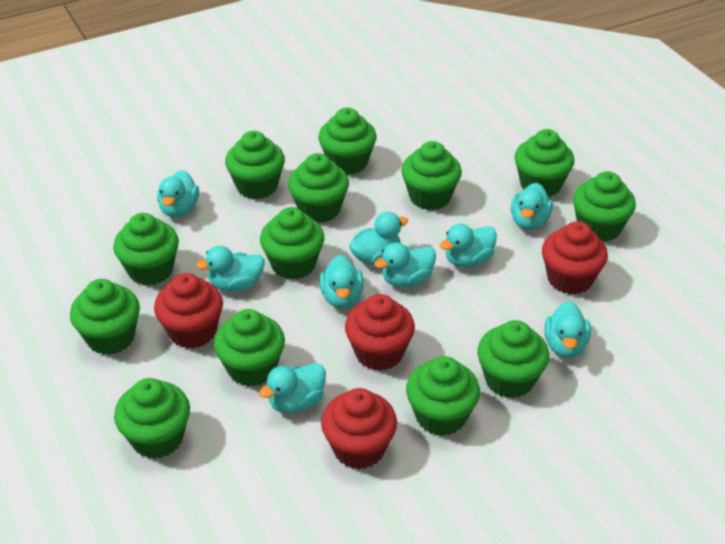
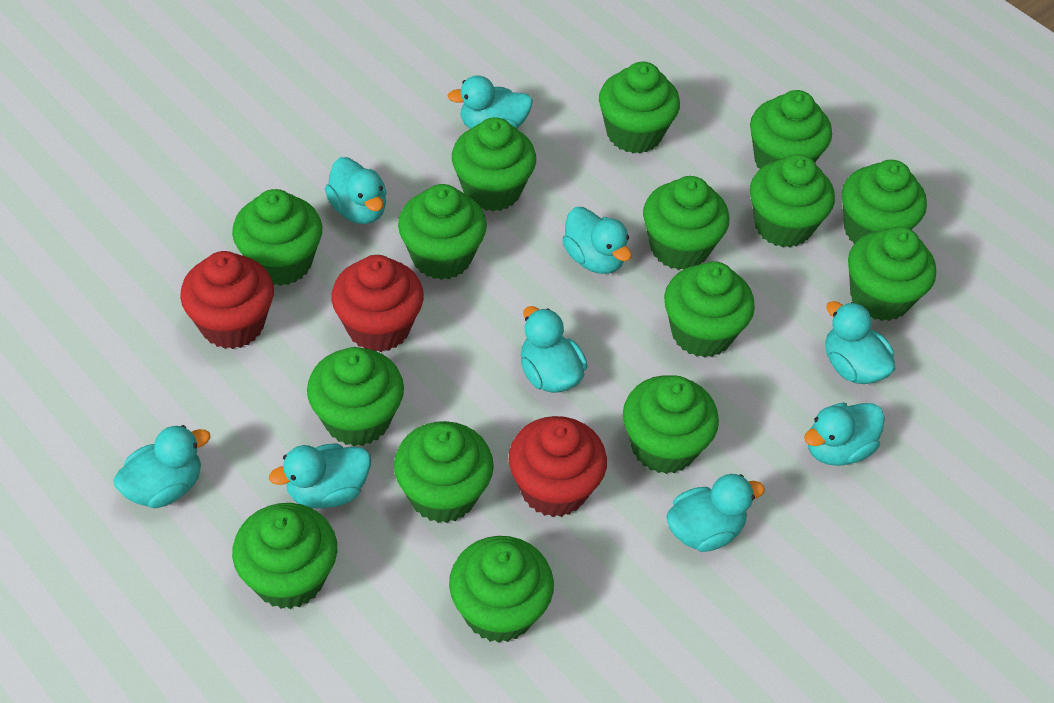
green cupcake: 13 -> 15
red cupcake: 4 -> 3

